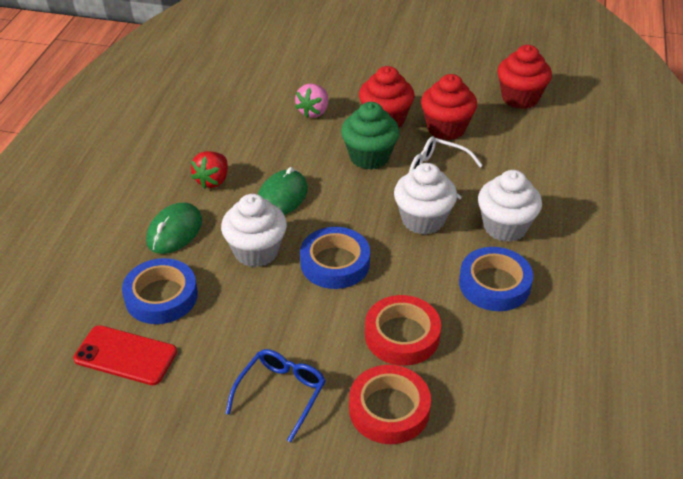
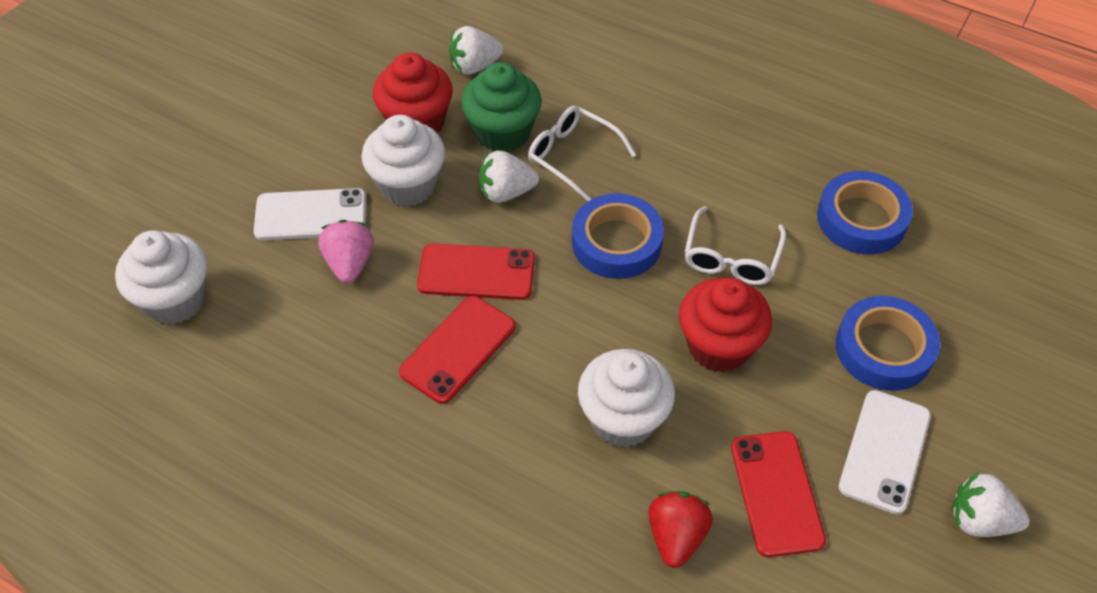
blue glasses: 1 -> 0
green mouse: 2 -> 0
red cupcake: 3 -> 2
red phone: 1 -> 3
red tape: 2 -> 0
white glasses: 1 -> 2
white phone: 0 -> 2
white strawberry: 0 -> 3

